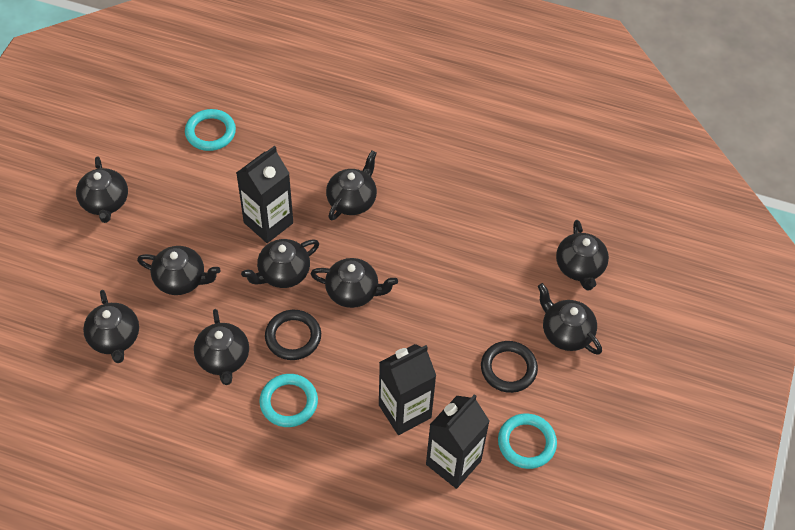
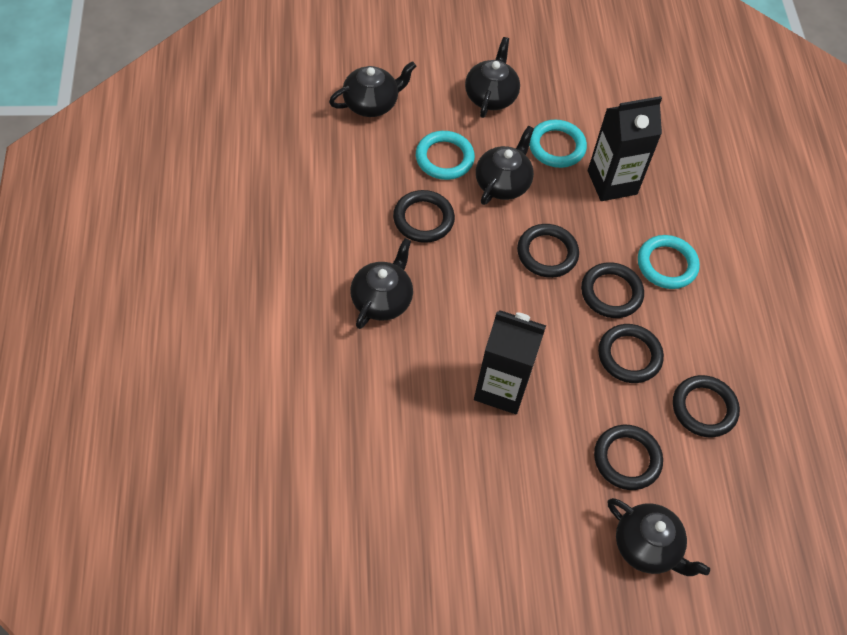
black carton: 3 -> 2
black ring: 2 -> 6
black teapot: 9 -> 5

